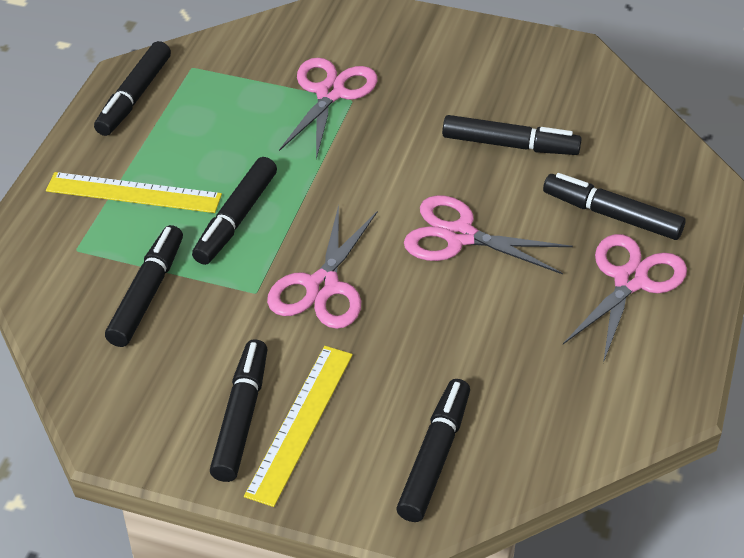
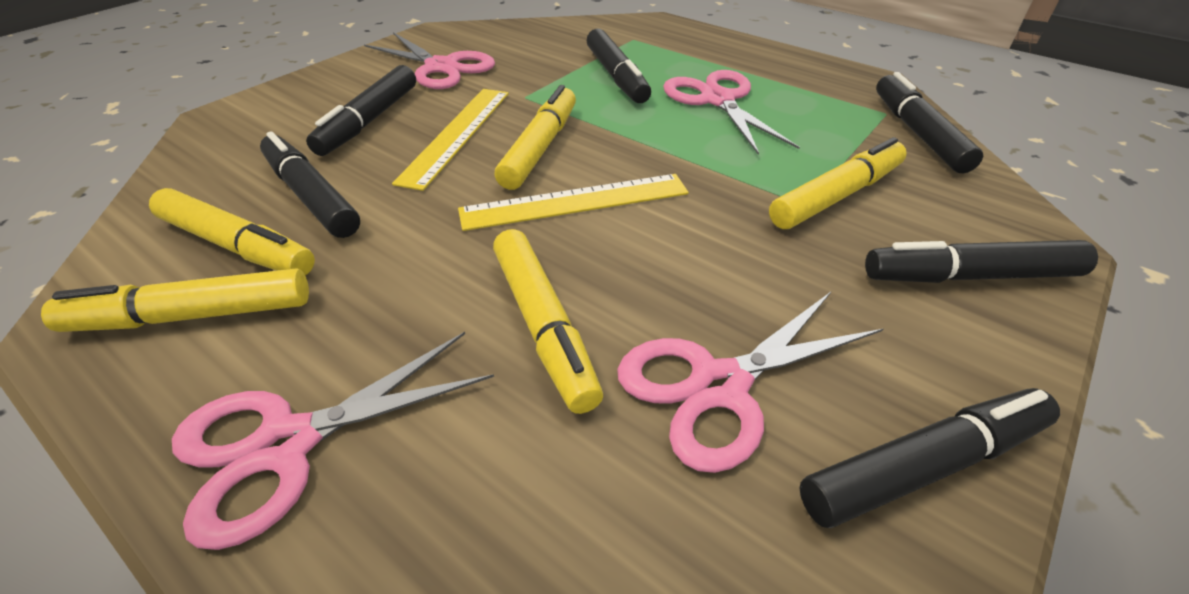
black marker: 7 -> 6
yellow marker: 0 -> 5

